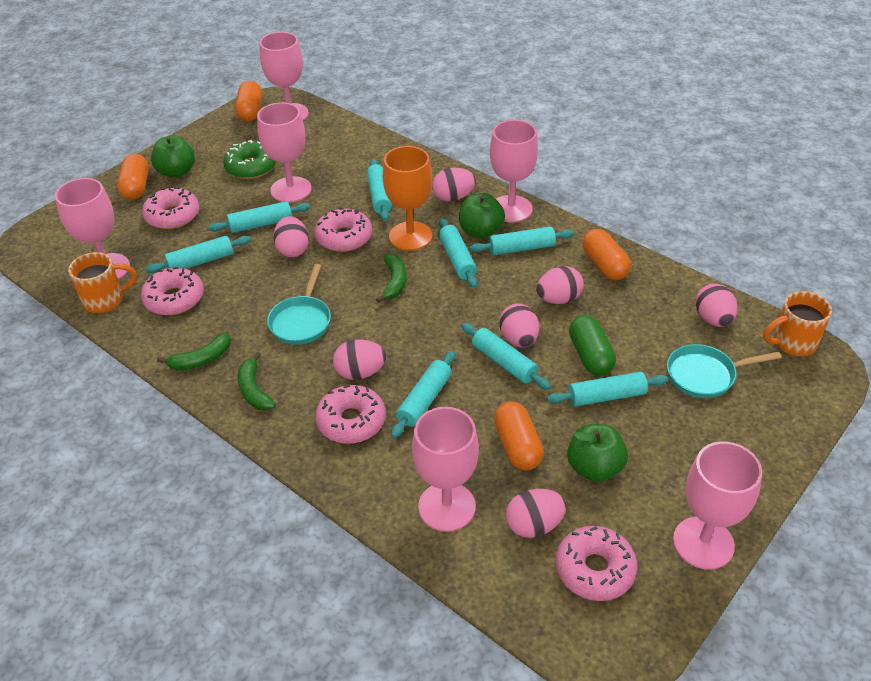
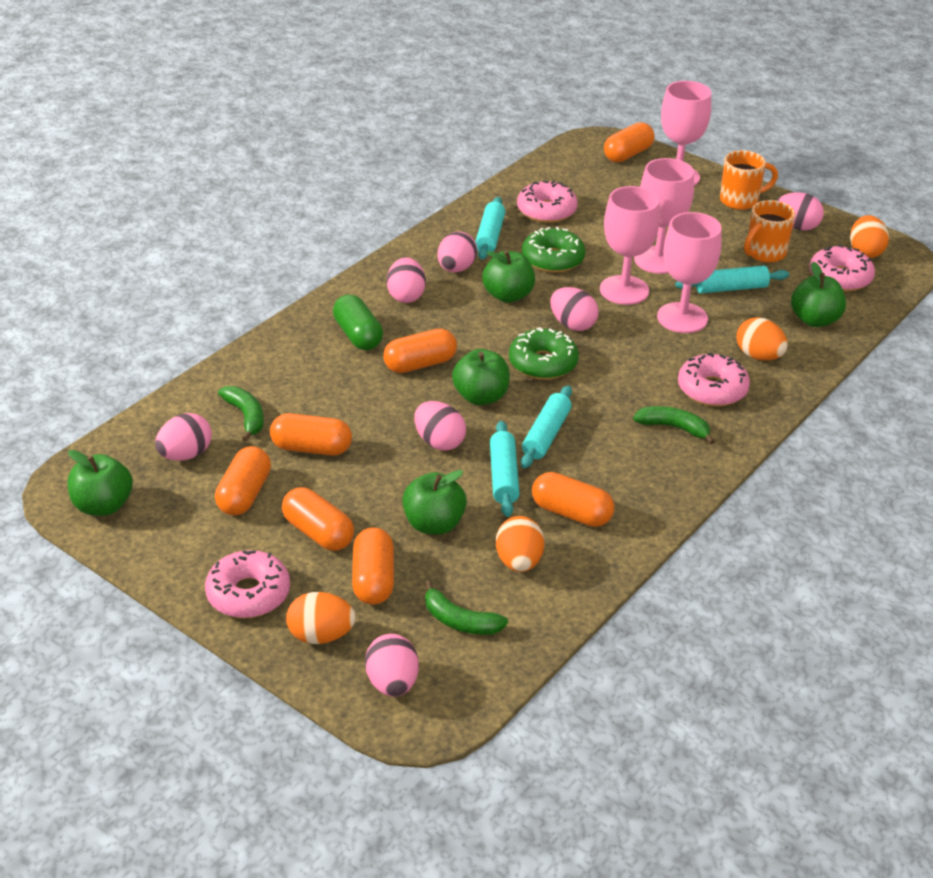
green apple: 3 -> 5
green donut: 1 -> 2
orange capsule: 4 -> 7
orange egg: 0 -> 4
orange goblet: 1 -> 0
pink donut: 5 -> 4
pink goblet: 6 -> 4
turquoise pan: 2 -> 0
turquoise rolling pin: 8 -> 4

